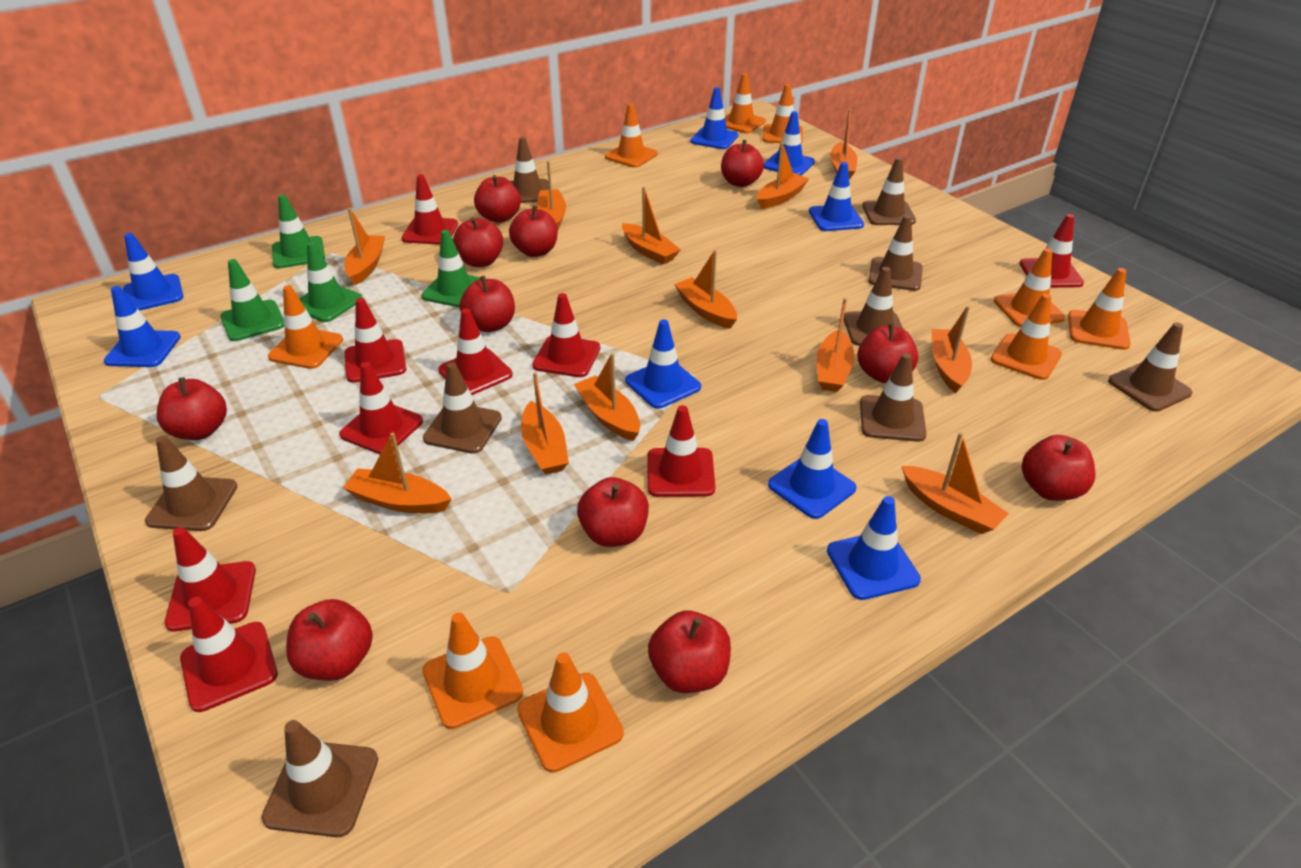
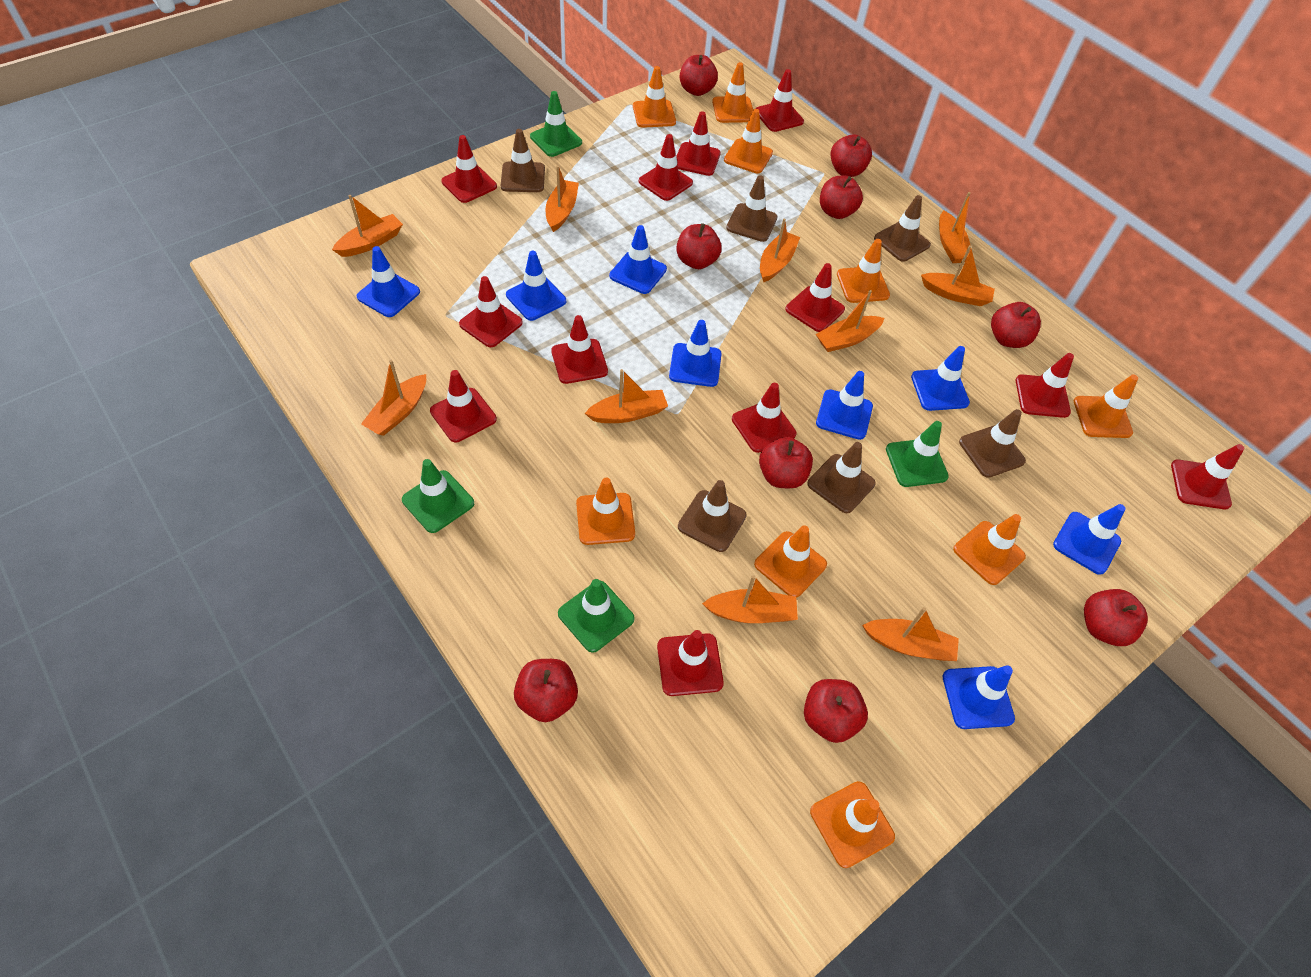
brown traffic cone: 9 -> 6
orange boat: 12 -> 10
red apple: 11 -> 9
red traffic cone: 9 -> 12

